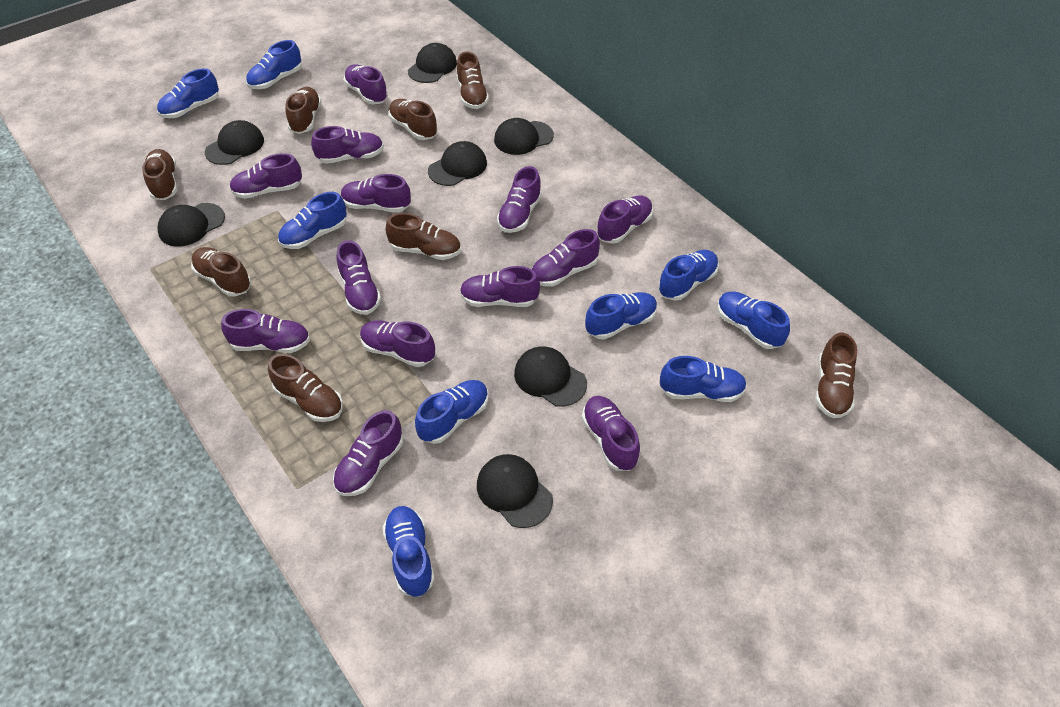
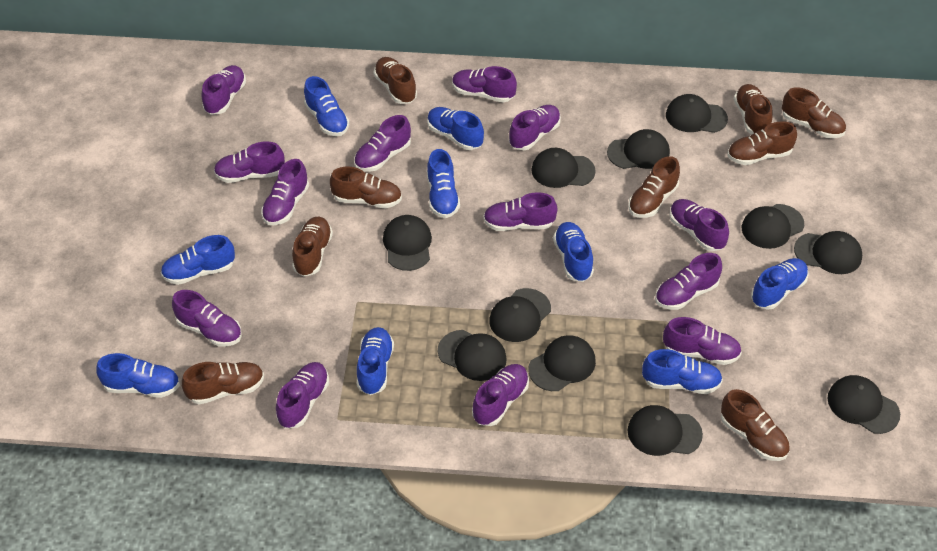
black cap: 7 -> 11
brown shoe: 8 -> 9

